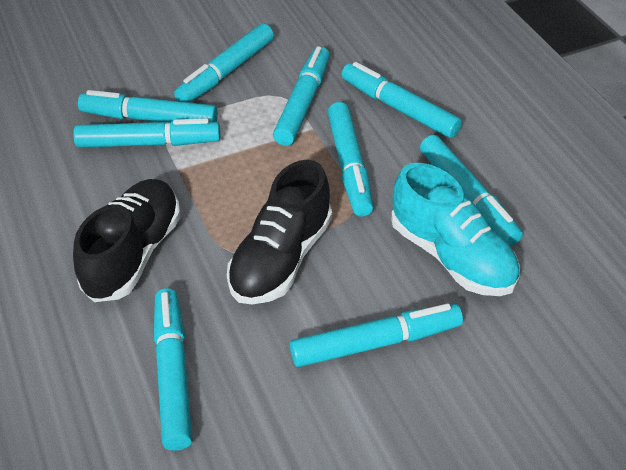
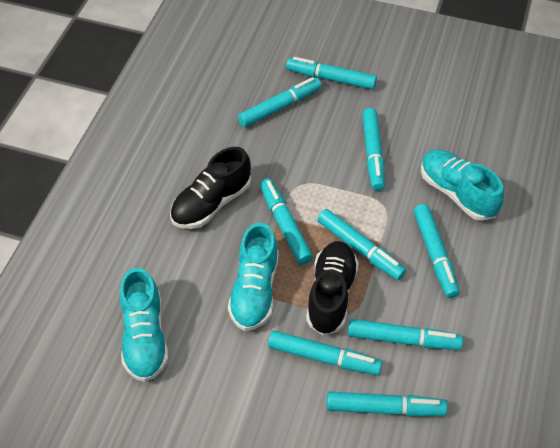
turquoise shoe: 1 -> 3

